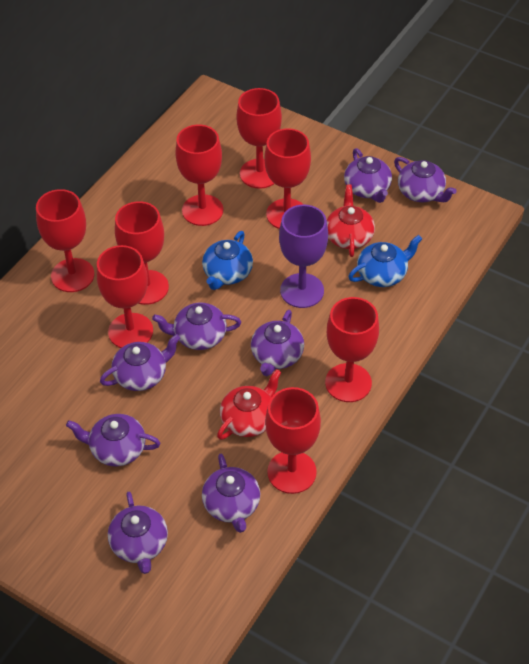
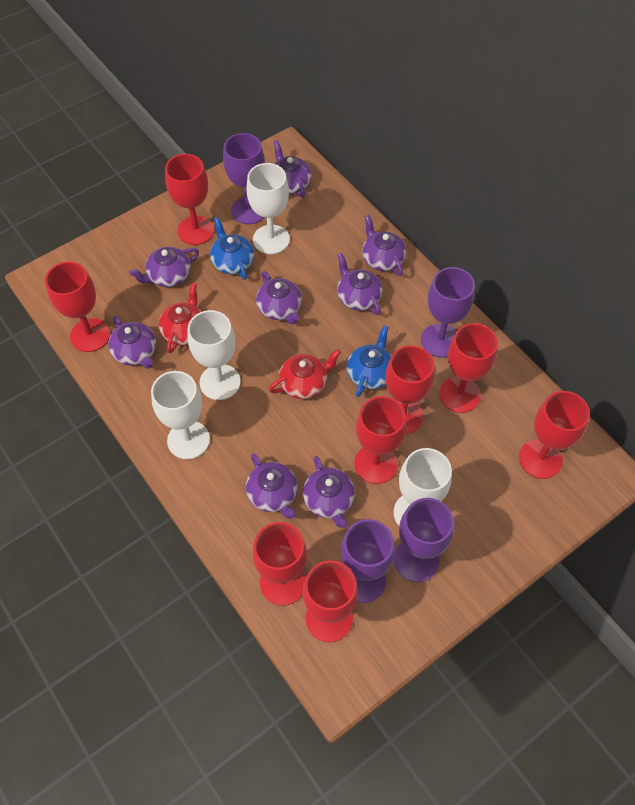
purple goblet: 1 -> 4
white goblet: 0 -> 4

